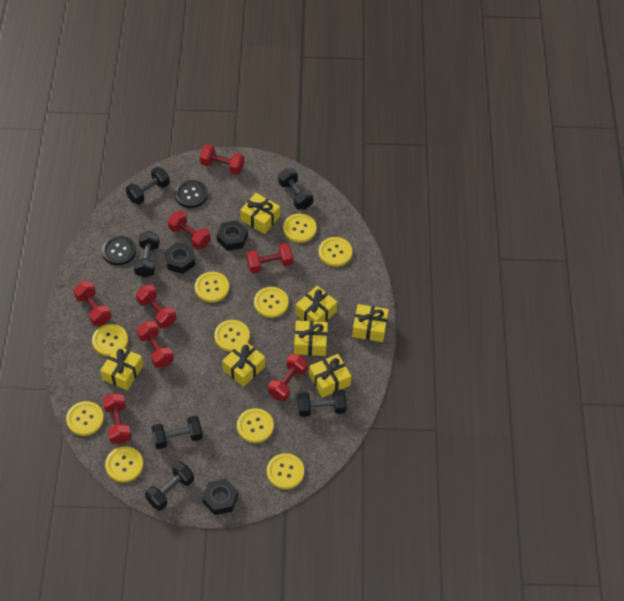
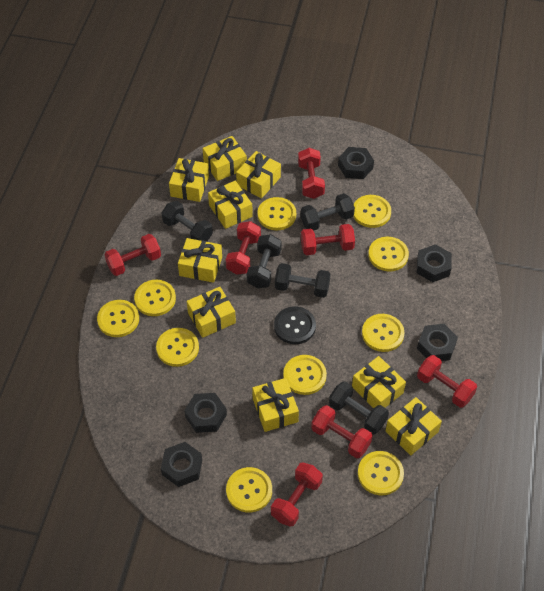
black button: 2 -> 1
black dumbbell: 6 -> 5
black nut: 3 -> 5
red dumbbell: 8 -> 7
yellow gift: 7 -> 9

